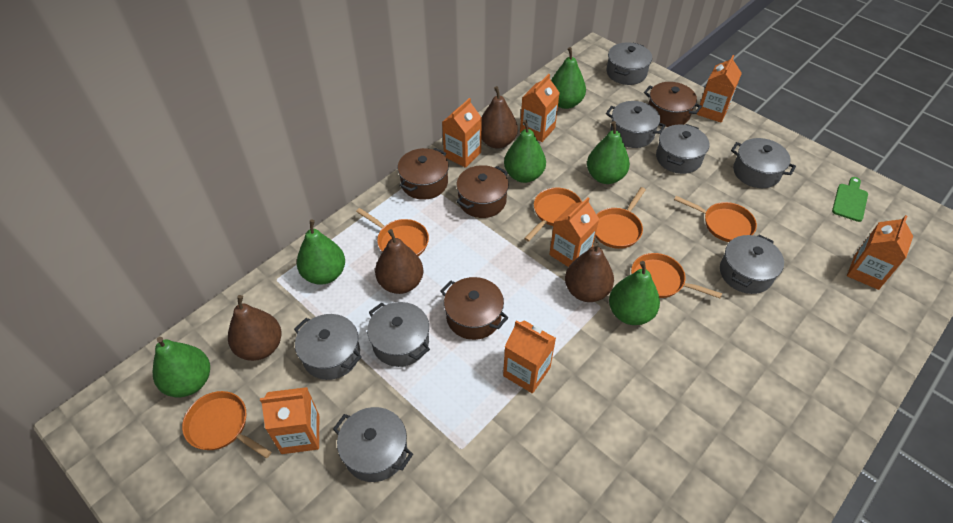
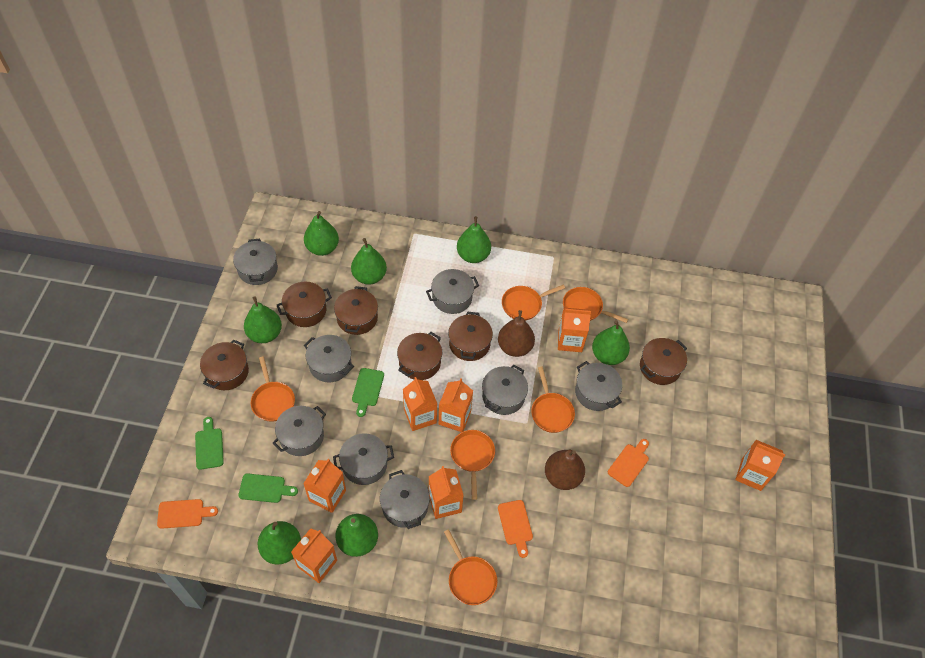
brown pear: 4 -> 2
brown pot: 4 -> 6
green cutting board: 1 -> 3
green pear: 6 -> 7
orange cutting board: 0 -> 3

